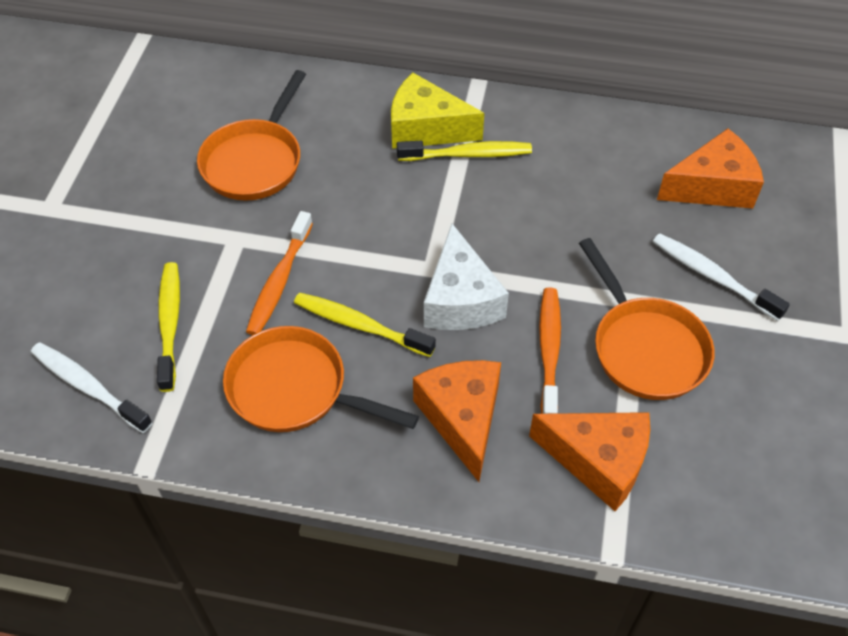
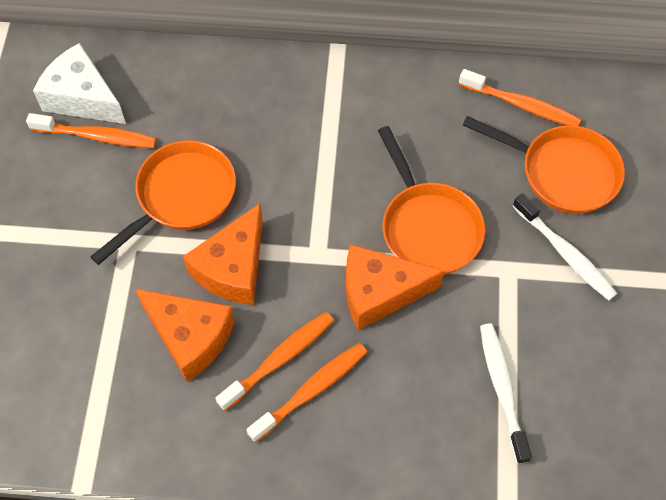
orange toothbrush: 2 -> 4
yellow cheese: 1 -> 0
yellow toothbrush: 3 -> 0

